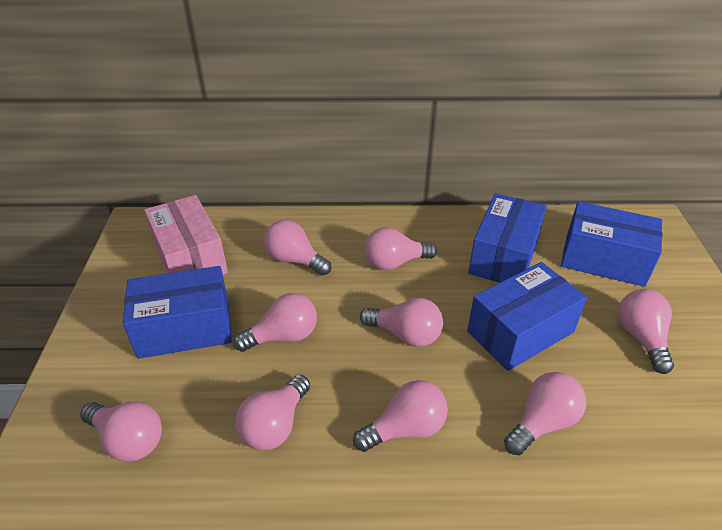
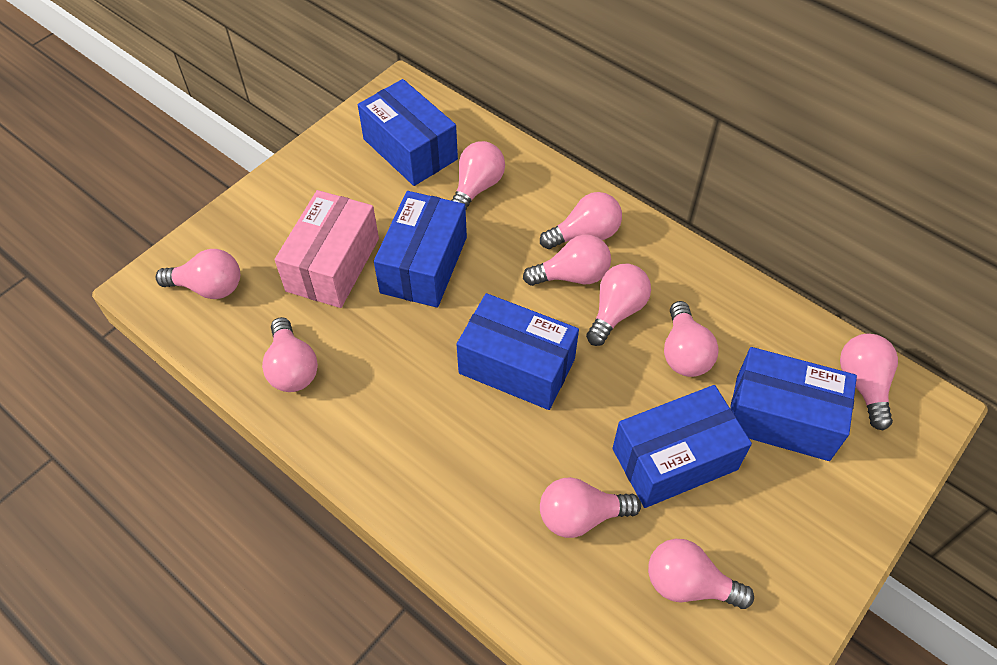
blue box: 4 -> 5
pink light bulb: 9 -> 10

